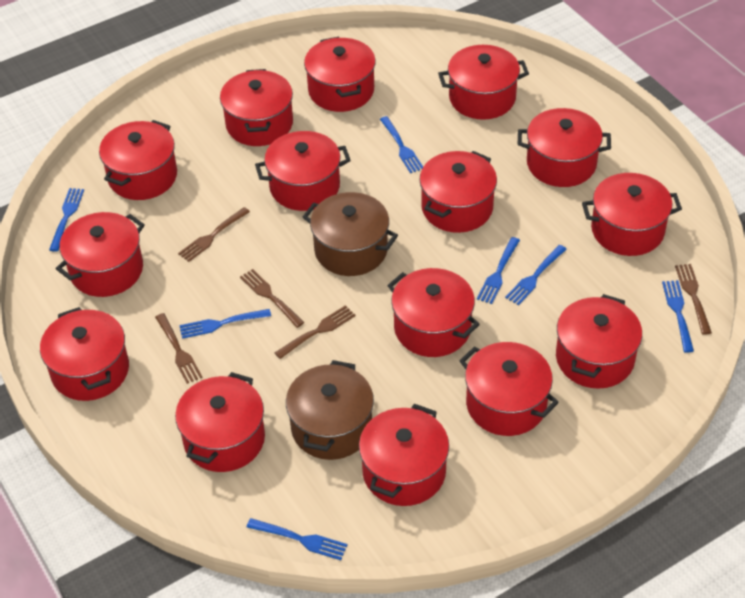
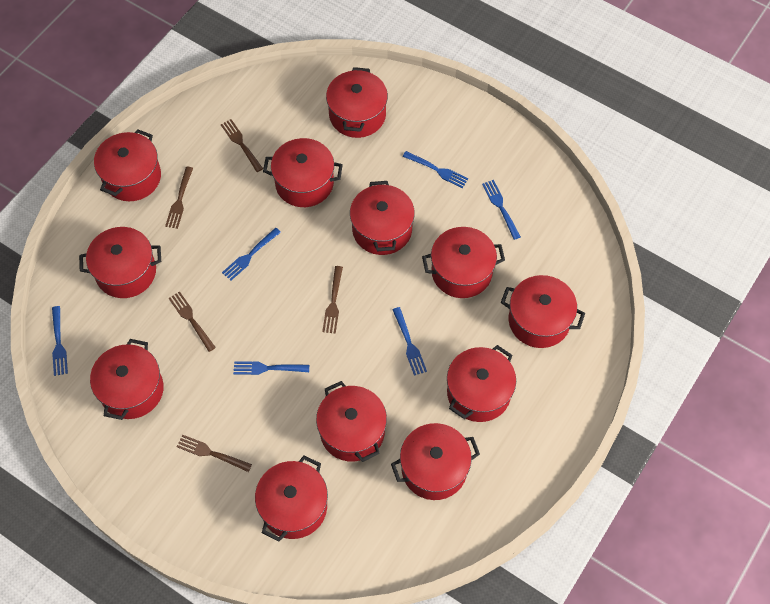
blue fork: 7 -> 6
brown pot: 2 -> 0
red pot: 15 -> 12

